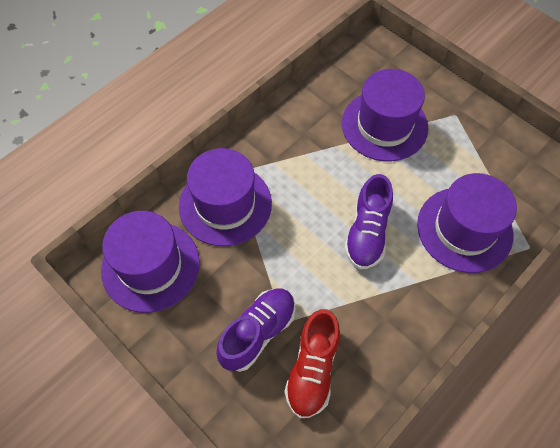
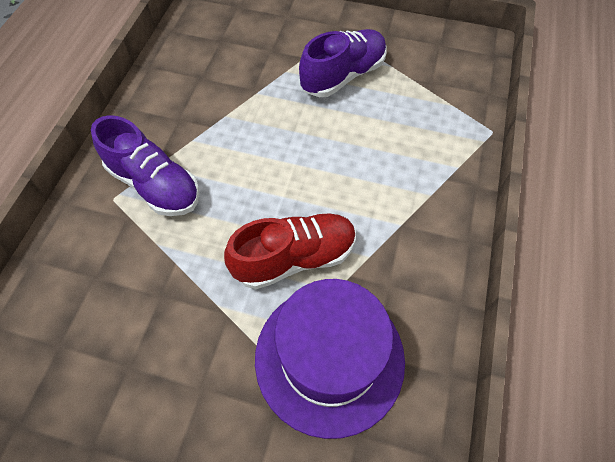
purple hat: 4 -> 1

